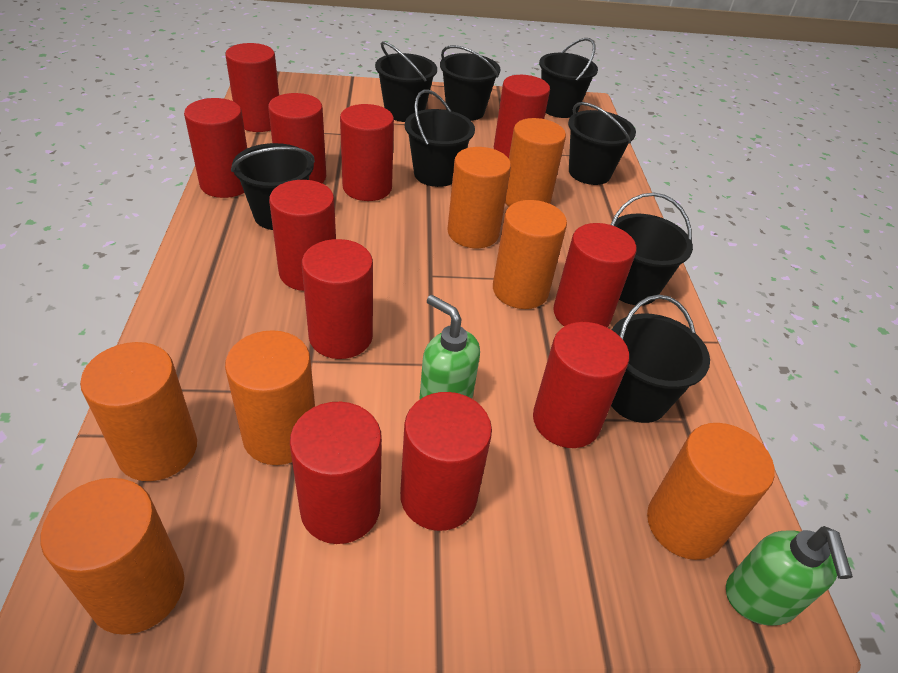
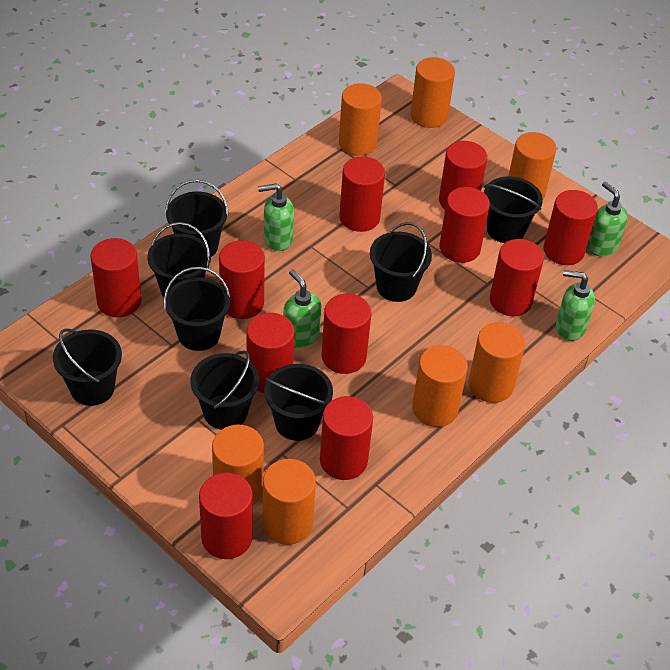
green soap dispenser: 2 -> 4

